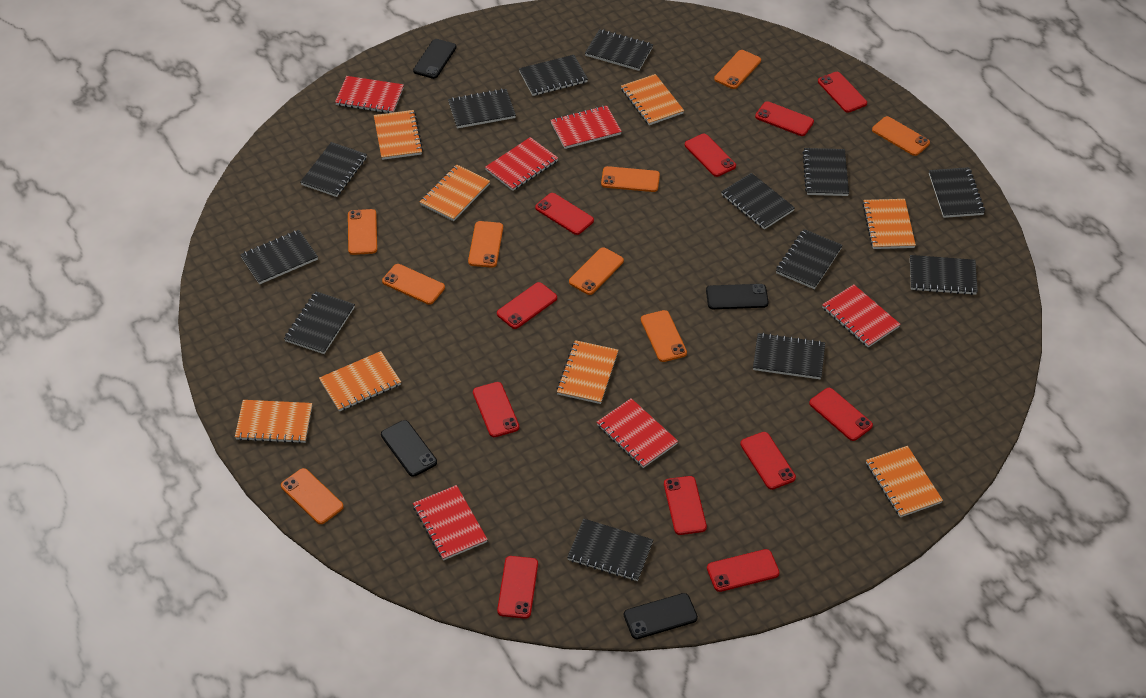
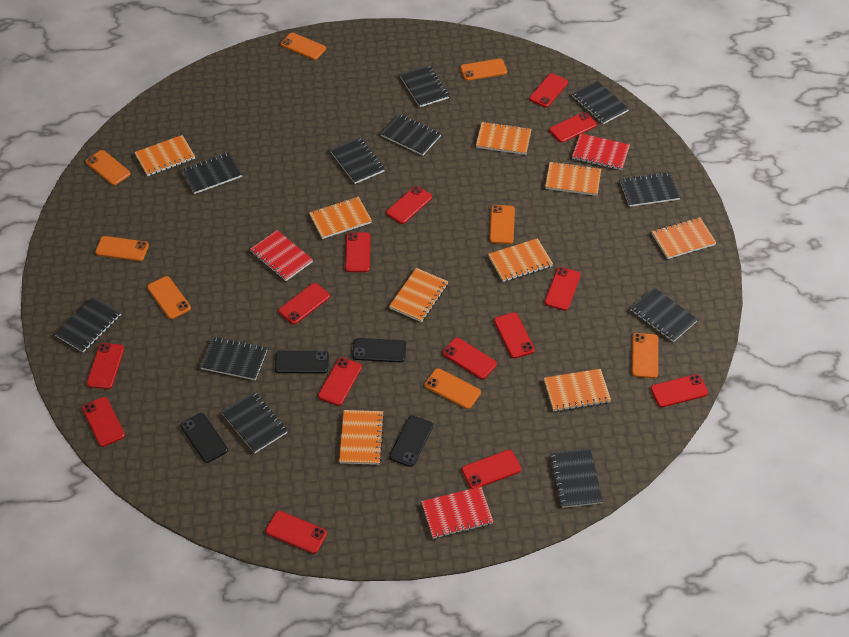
black notebook: 13 -> 11
orange notebook: 8 -> 9
orange phone: 9 -> 8
red notebook: 6 -> 3
red phone: 11 -> 14

